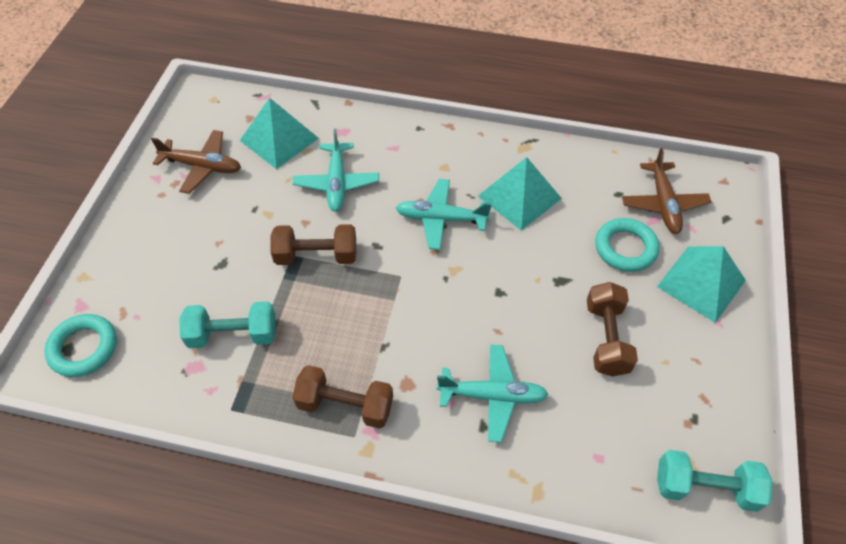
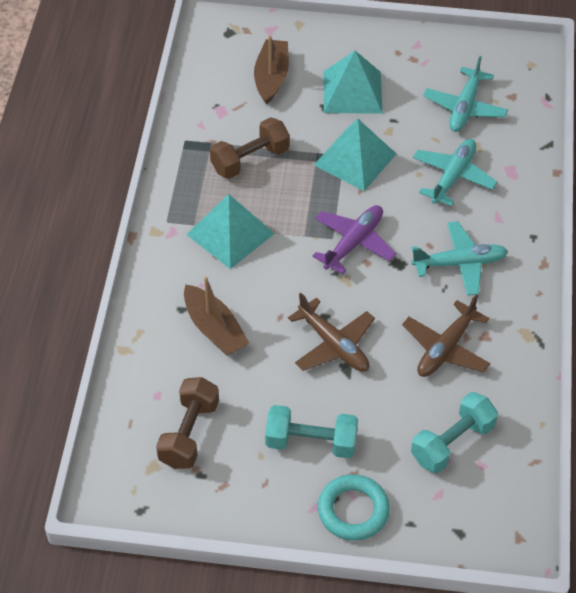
brown boat: 0 -> 2
brown dumbbell: 3 -> 2
purple plane: 0 -> 1
turquoise ring: 2 -> 1

